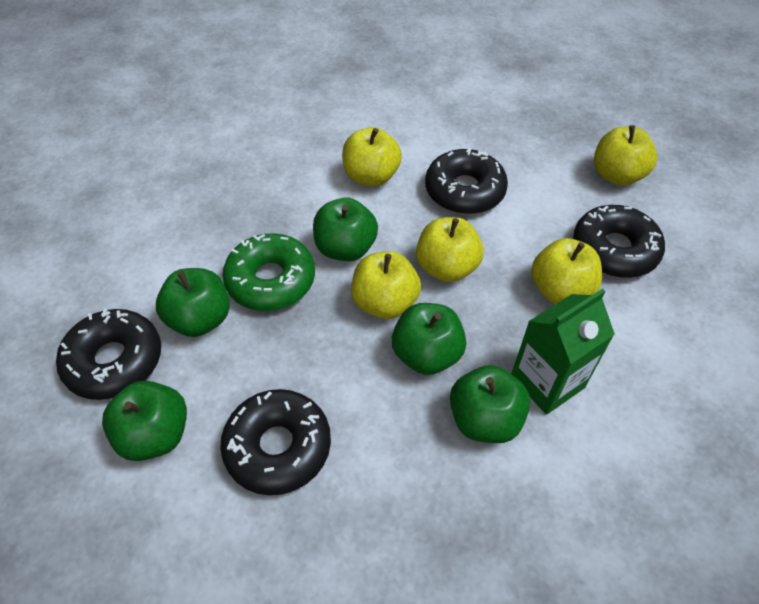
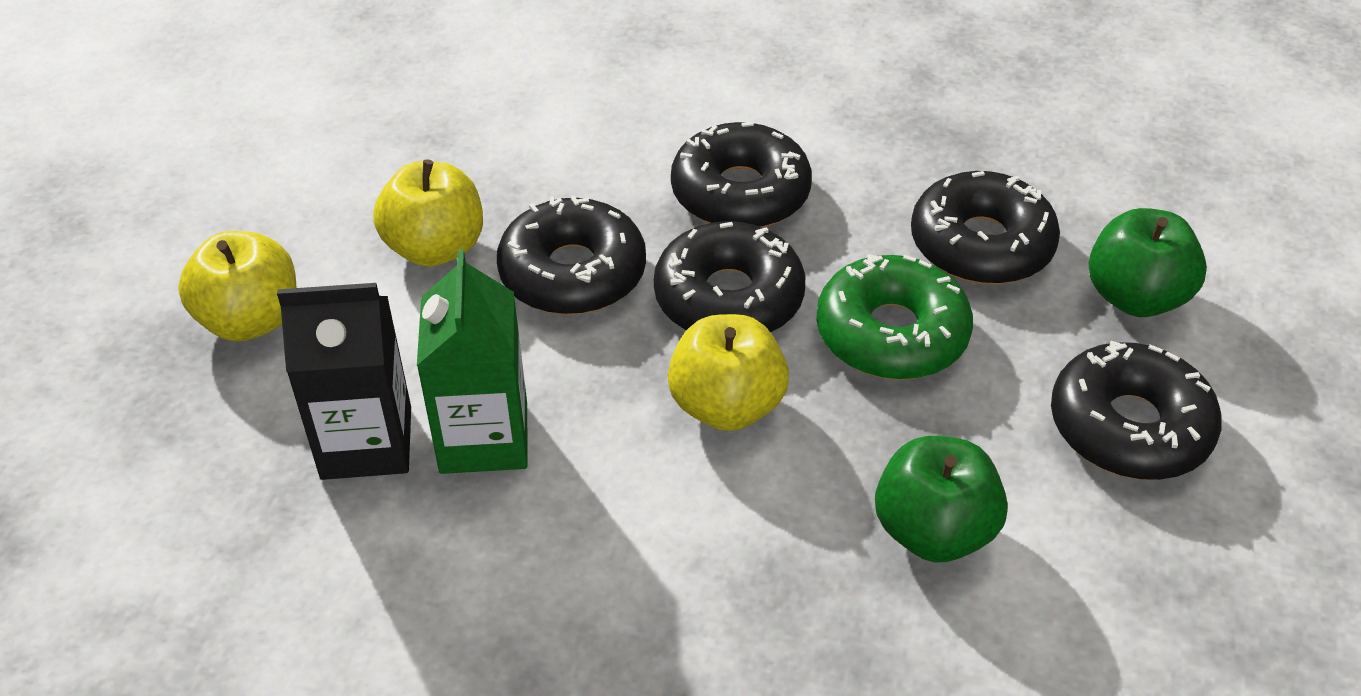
black carton: 0 -> 1
black donut: 4 -> 5
green apple: 5 -> 2
yellow apple: 5 -> 3

